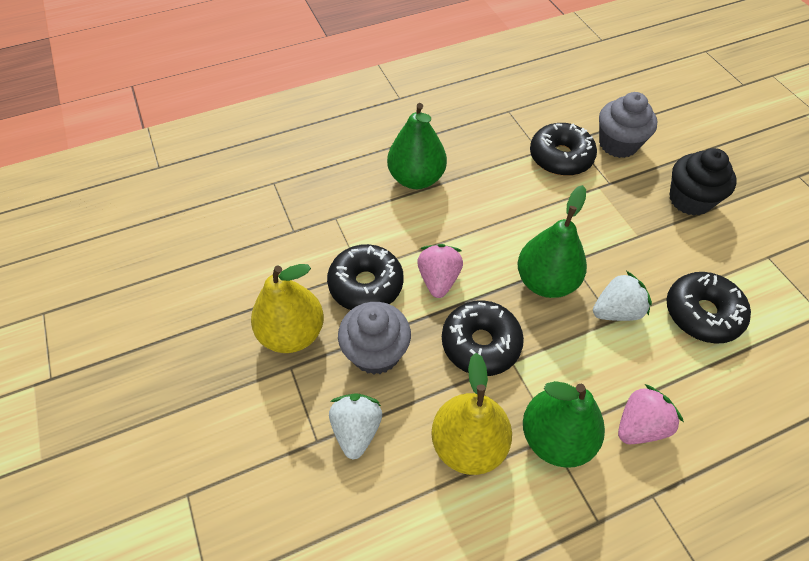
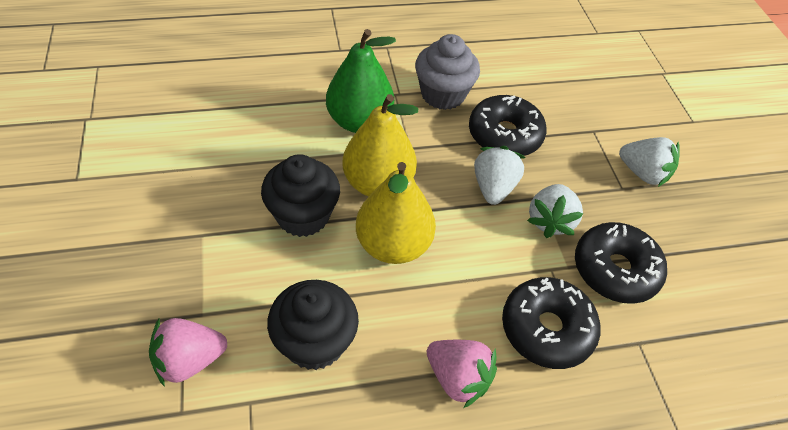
black cupcake: 1 -> 2
black donut: 4 -> 3
green pear: 3 -> 1
grey cupcake: 2 -> 1
white strawberry: 2 -> 3

